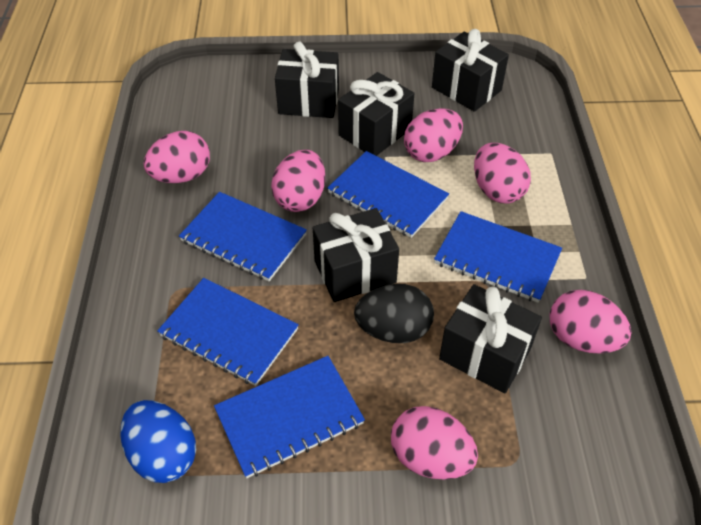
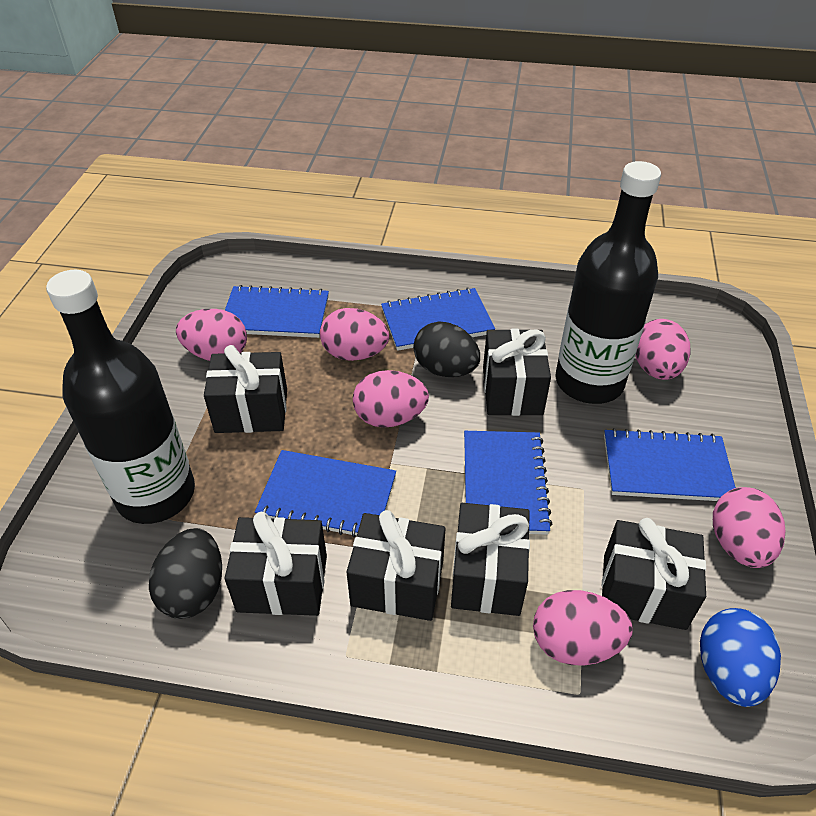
black bottle: 0 -> 2
black egg: 1 -> 2
black gift: 5 -> 6

